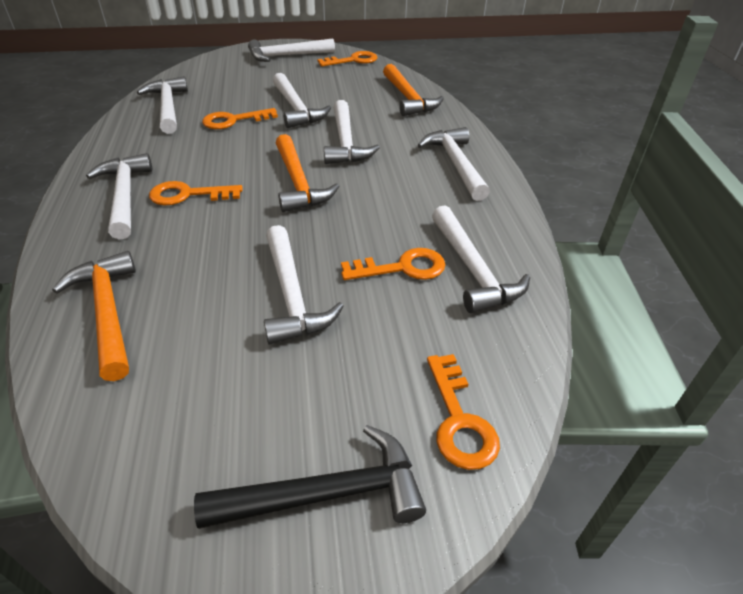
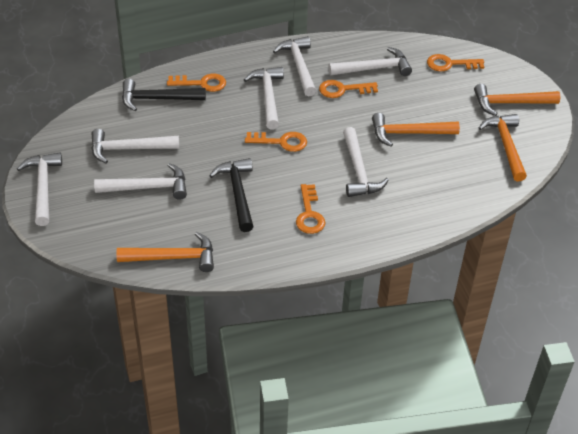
black hammer: 1 -> 2
orange hammer: 3 -> 4
white hammer: 8 -> 7

